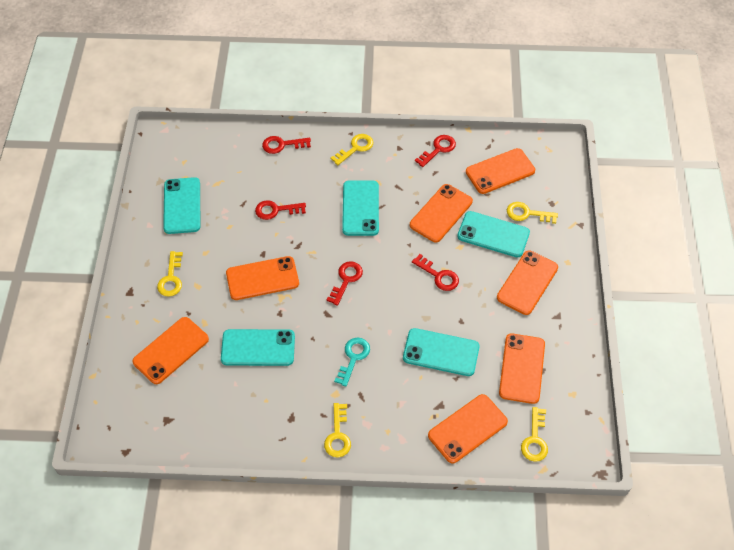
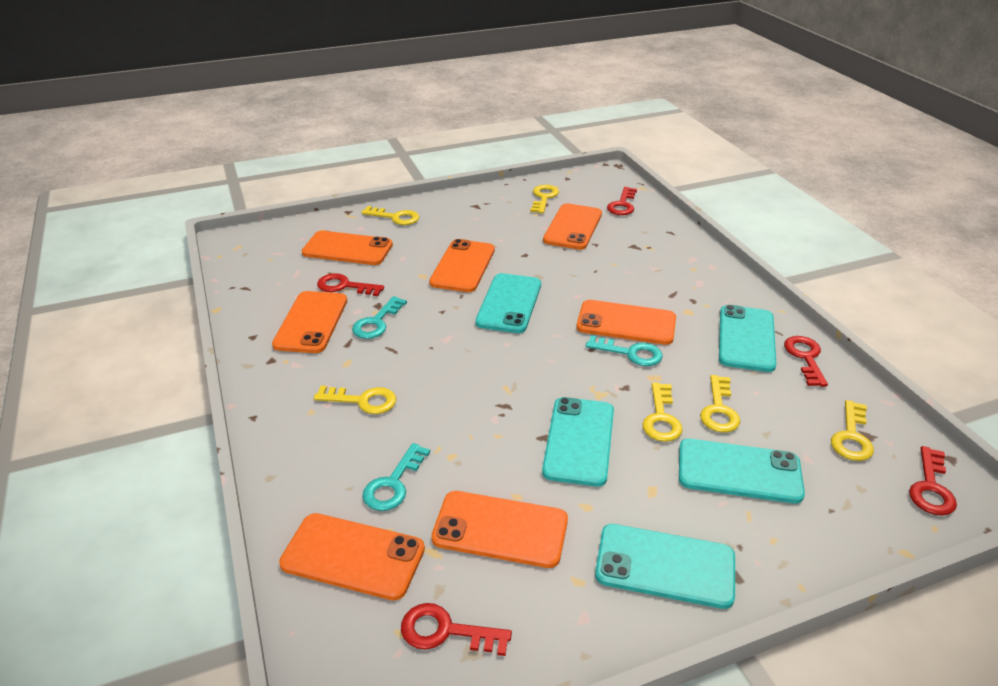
turquoise key: 1 -> 3
yellow key: 5 -> 6

